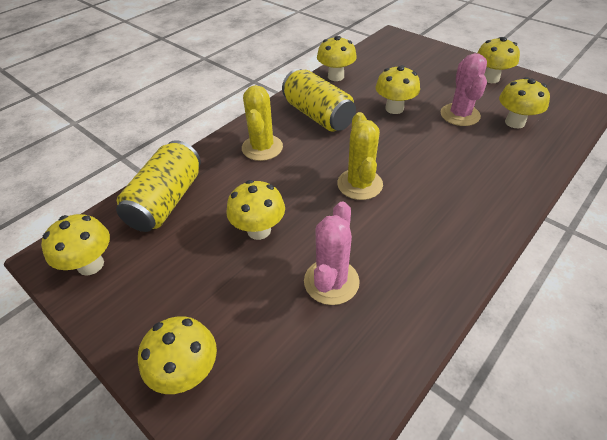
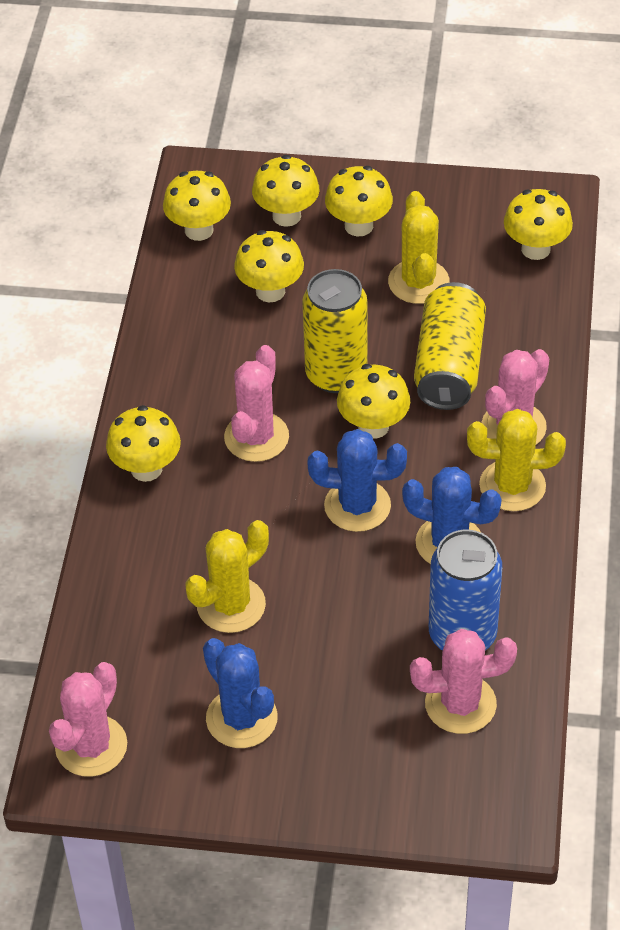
blue cactus: 0 -> 3
blue can: 0 -> 1
pink cactus: 2 -> 4
yellow cactus: 2 -> 3

